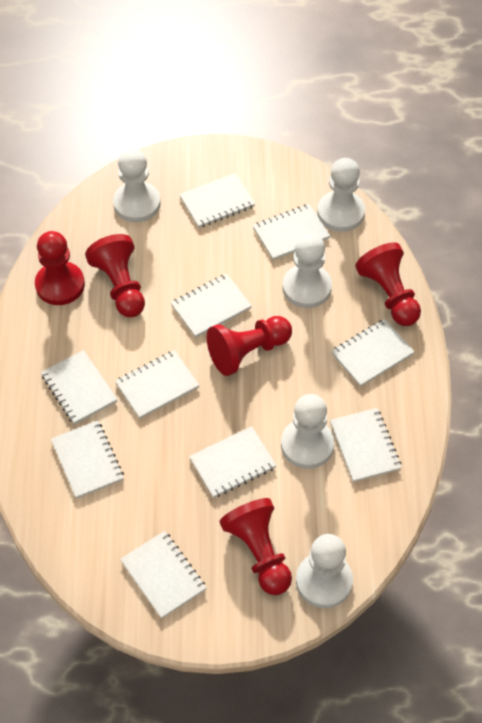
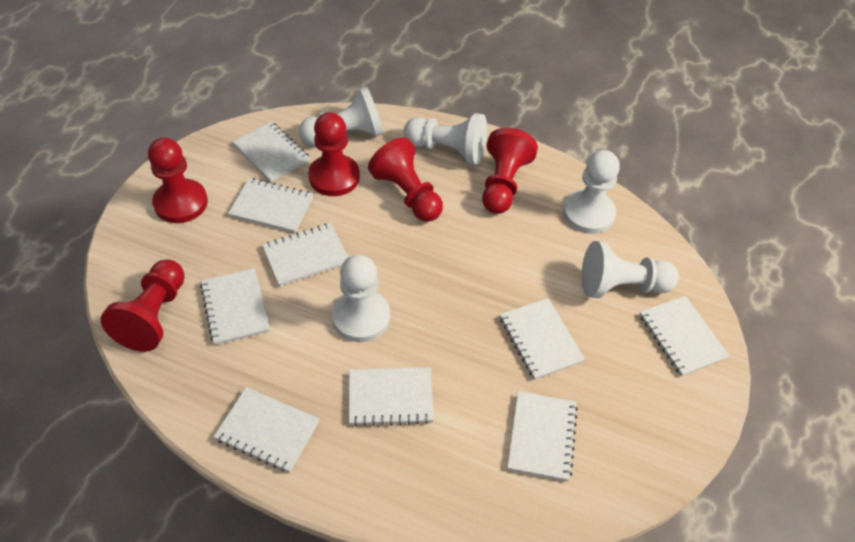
white notebook: 10 -> 9

